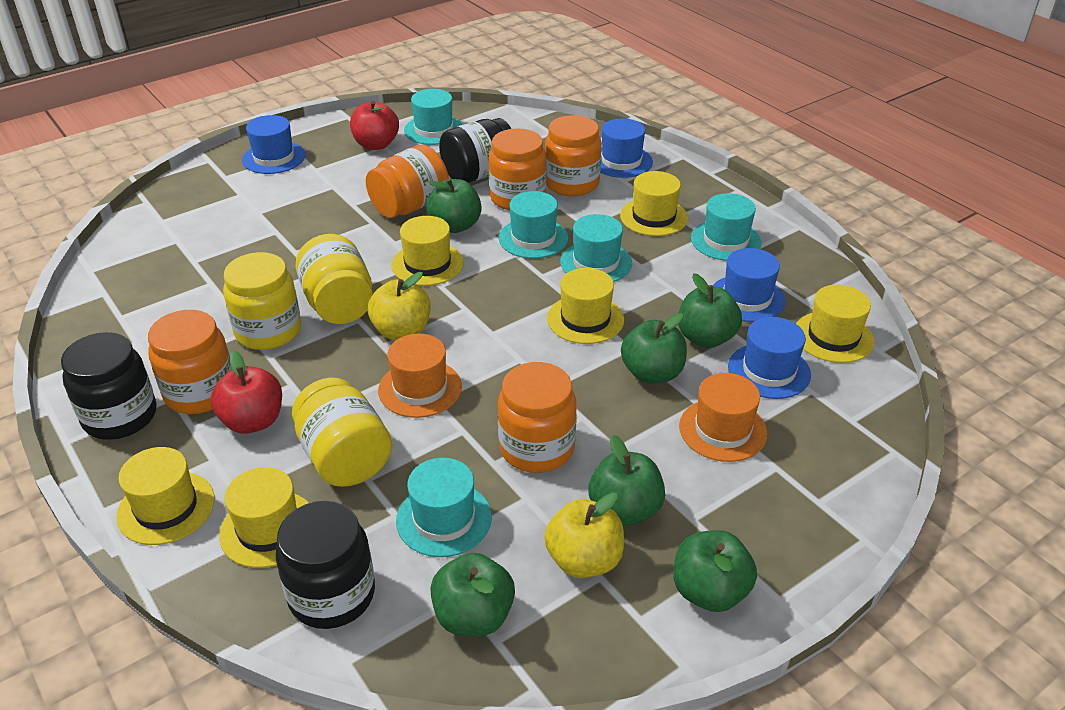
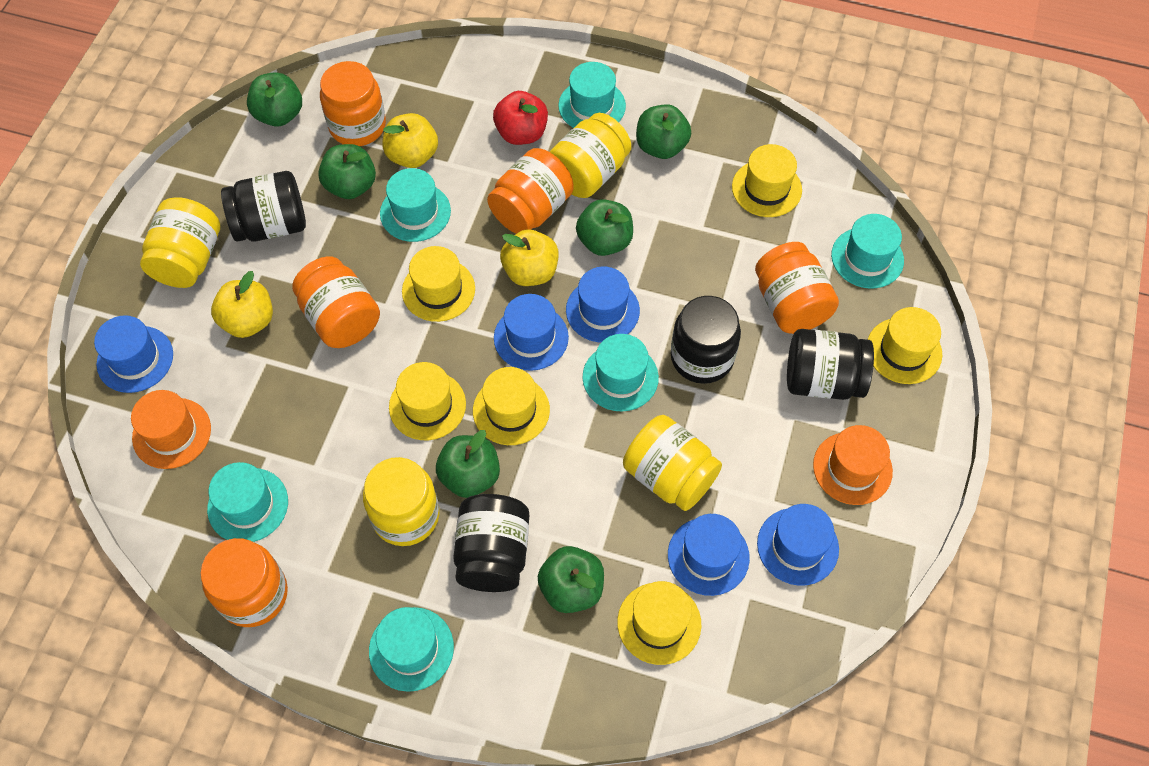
black jar: 3 -> 4
blue hat: 4 -> 5
red apple: 2 -> 1
turquoise hat: 5 -> 6
yellow apple: 2 -> 3
yellow jar: 3 -> 4

